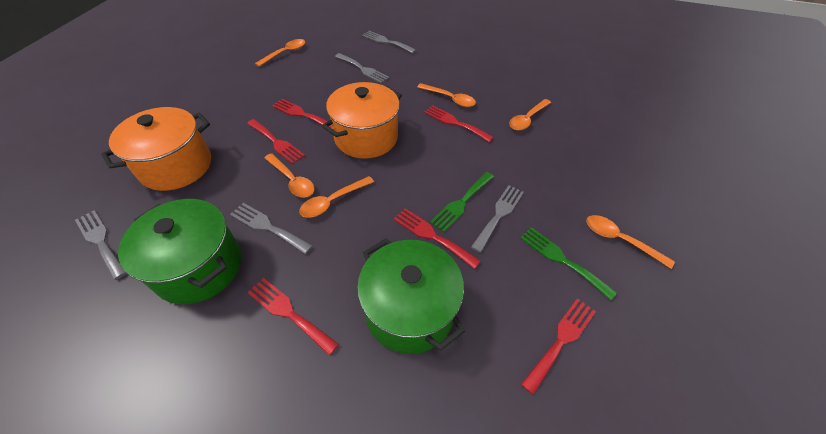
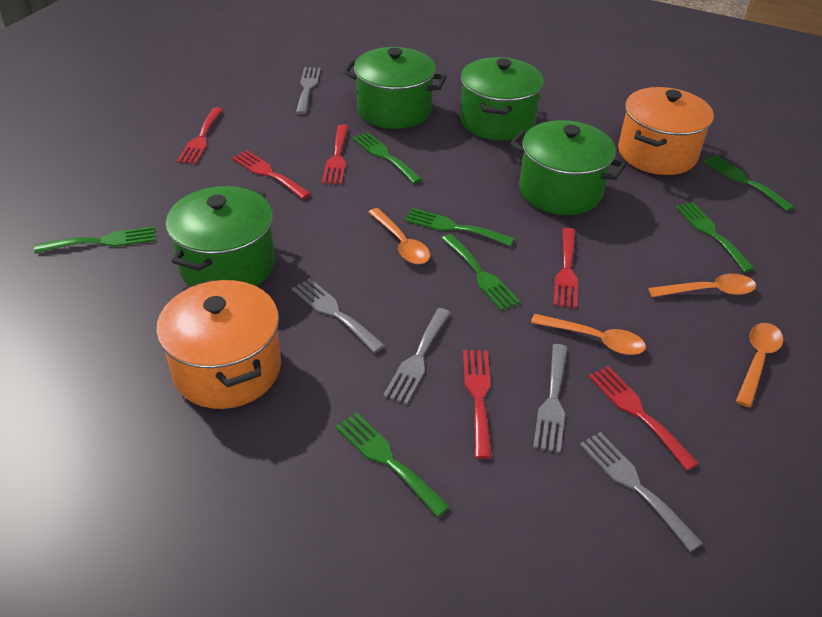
green fork: 2 -> 7
green pot: 2 -> 4
orange spoon: 6 -> 4

